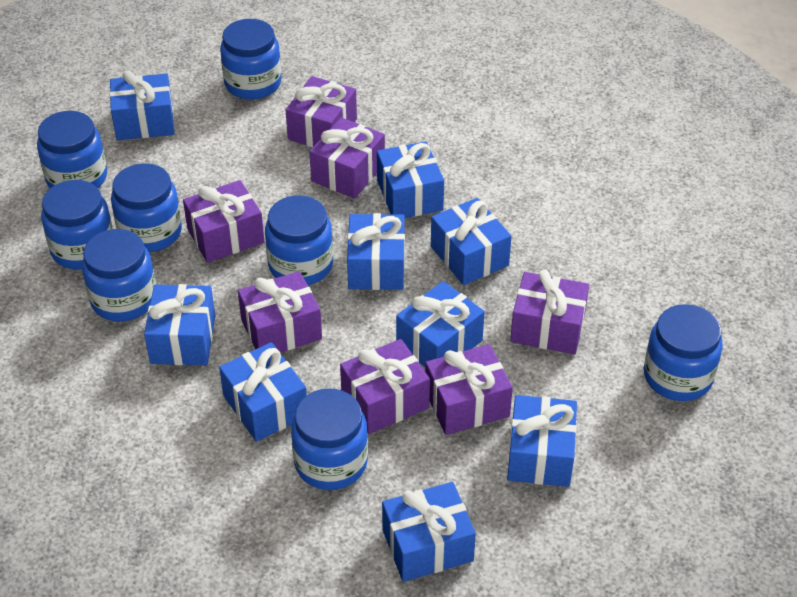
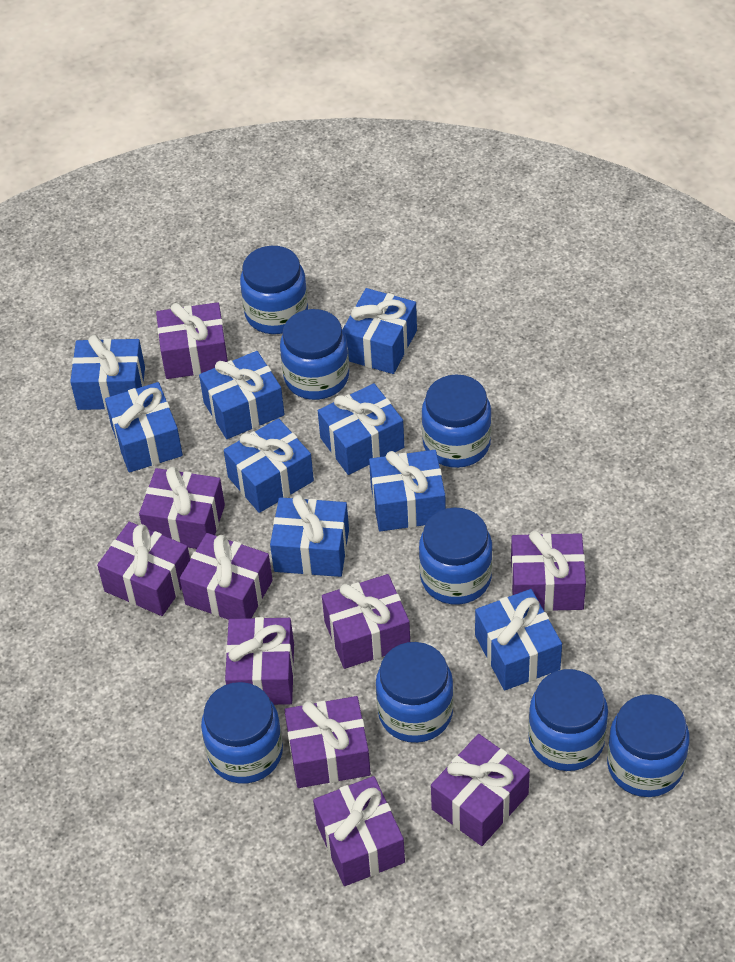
purple gift: 7 -> 10

